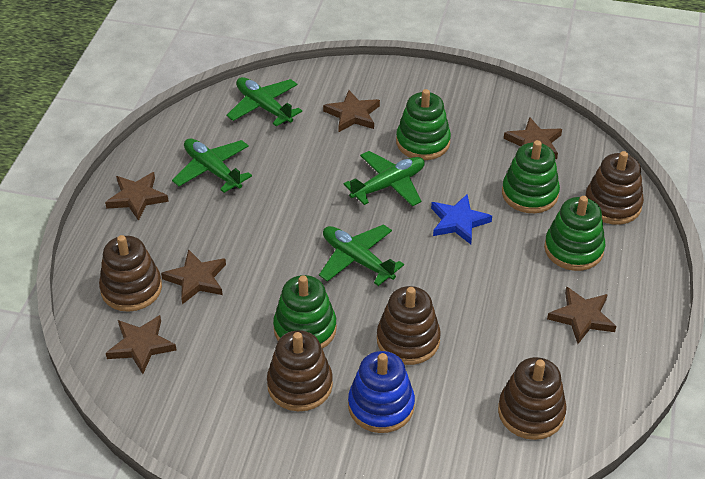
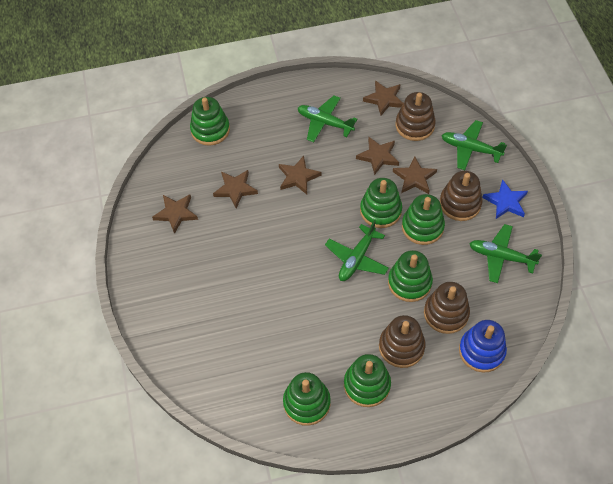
brown stacking toy: 5 -> 4
green stacking toy: 4 -> 6

